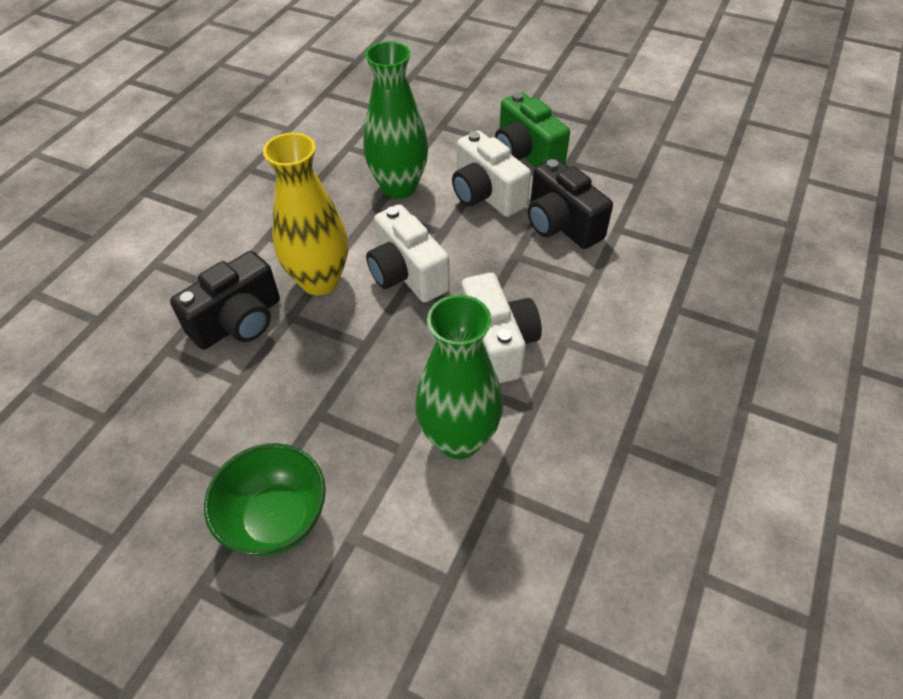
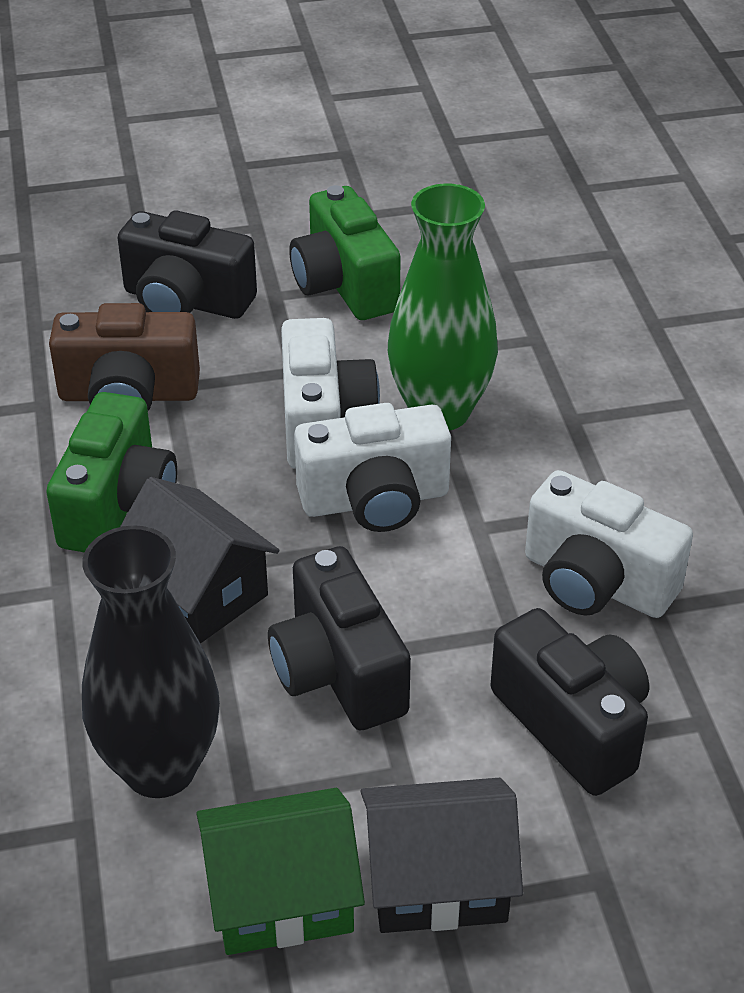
black camera: 2 -> 3
black house: 0 -> 2
black vase: 0 -> 1
brown camera: 0 -> 1
green bowl: 1 -> 0
green camera: 1 -> 2
green house: 0 -> 1
green vase: 2 -> 1
yellow vase: 1 -> 0

